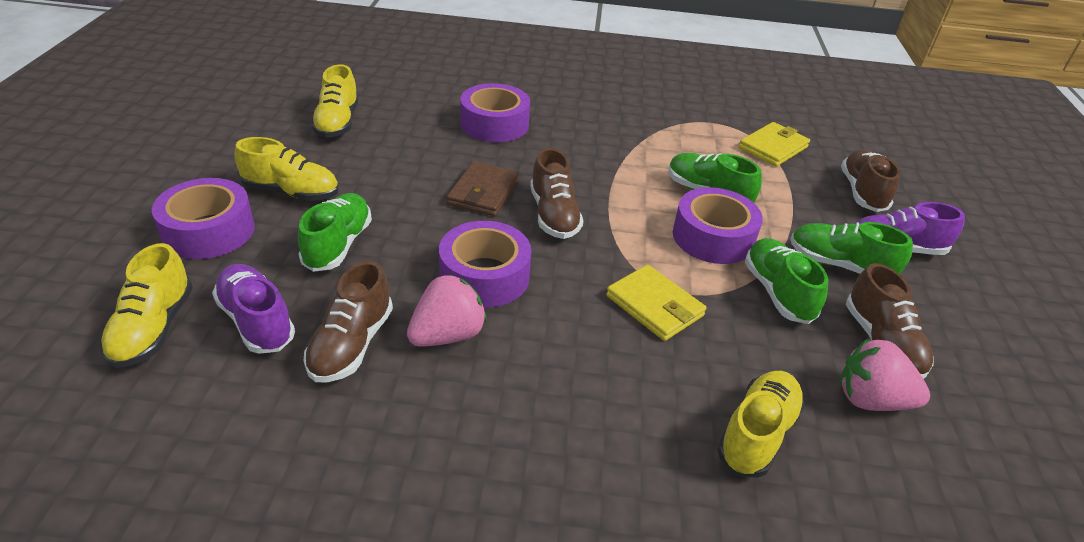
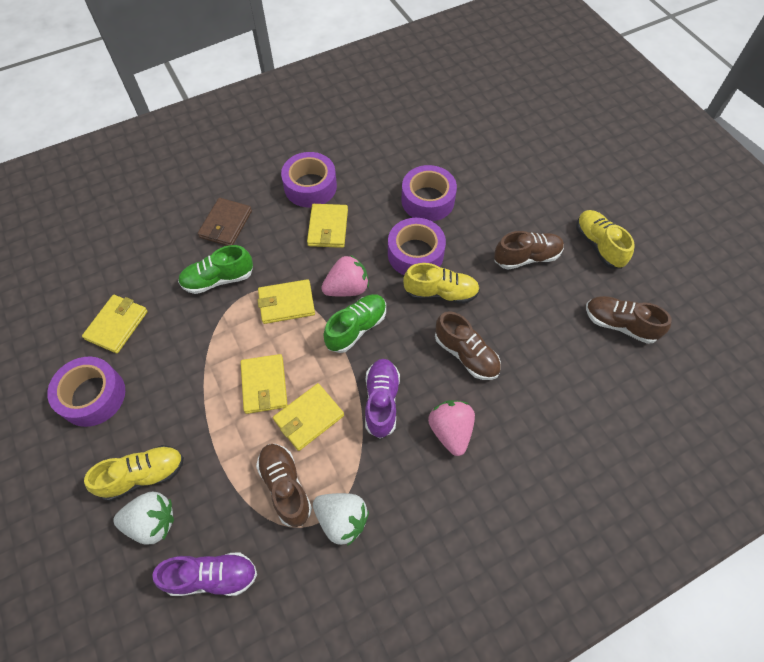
green shoe: 4 -> 2
white strawberry: 0 -> 2
yellow shoe: 4 -> 3
yellow wallet: 2 -> 5

